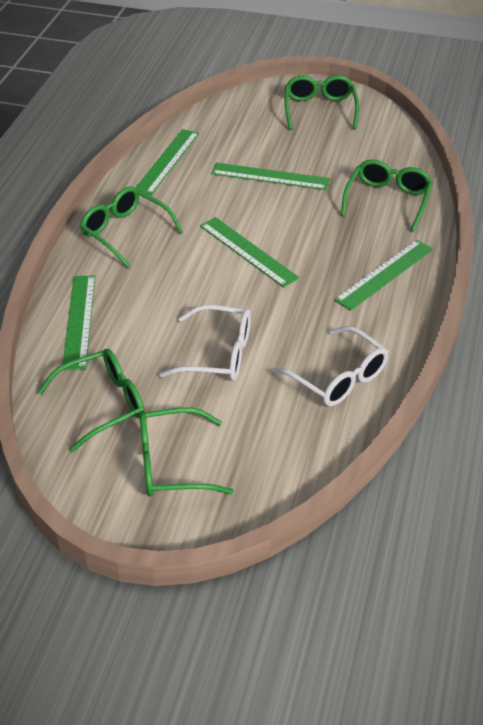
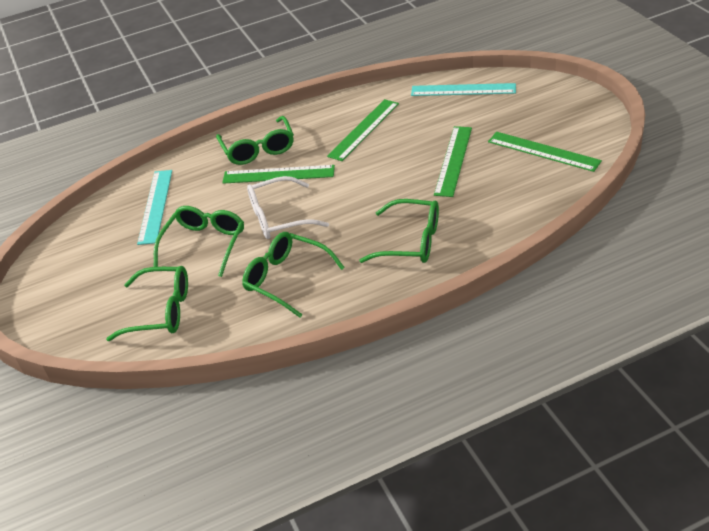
green ruler: 5 -> 4
turquoise ruler: 0 -> 2
white glasses: 2 -> 1

